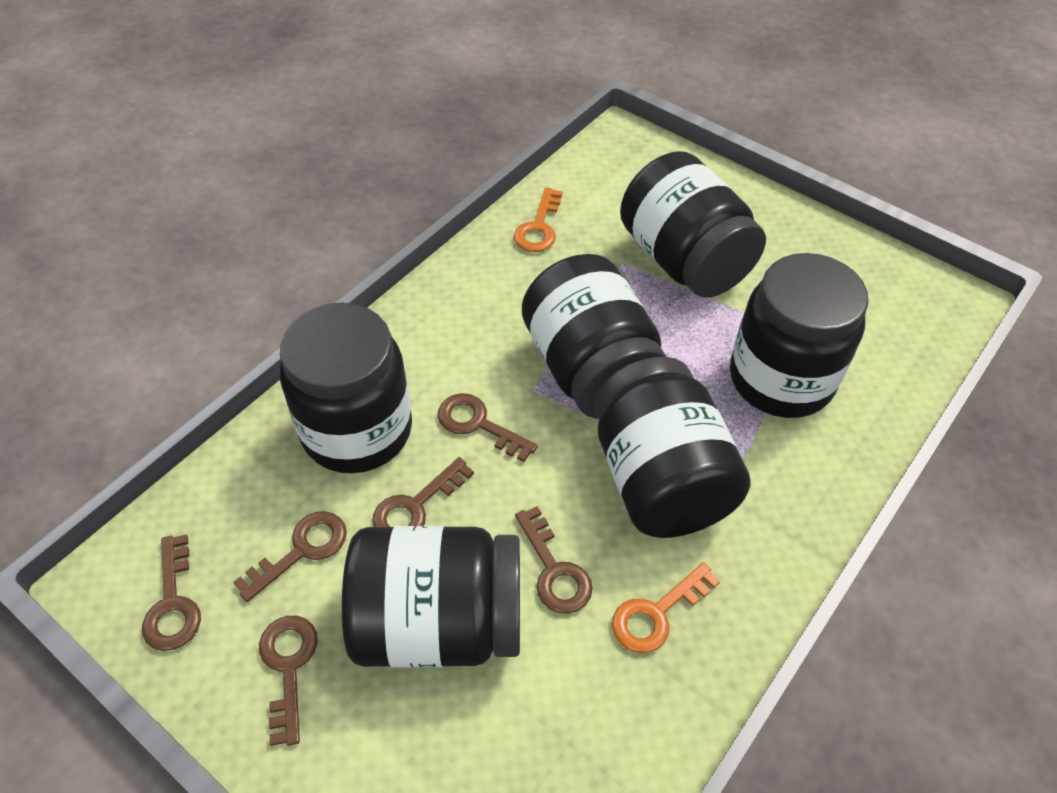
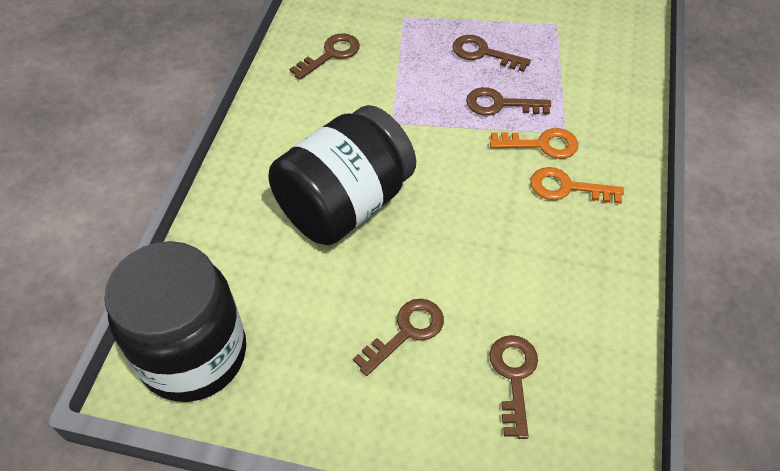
black jar: 6 -> 2
brown key: 6 -> 5

